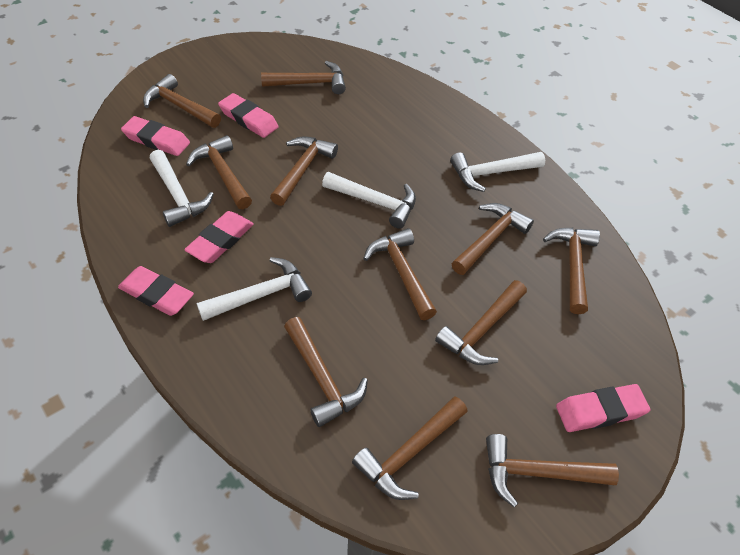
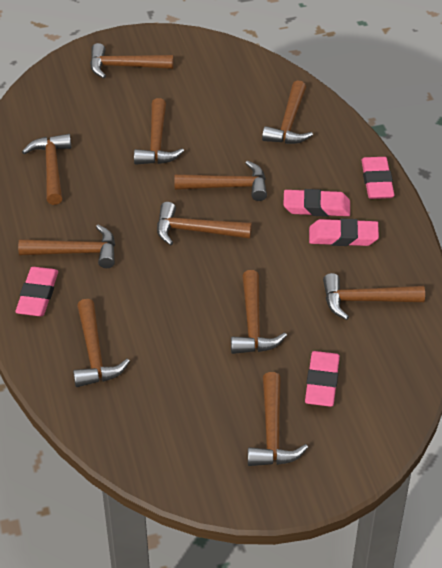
white hammer: 4 -> 0

